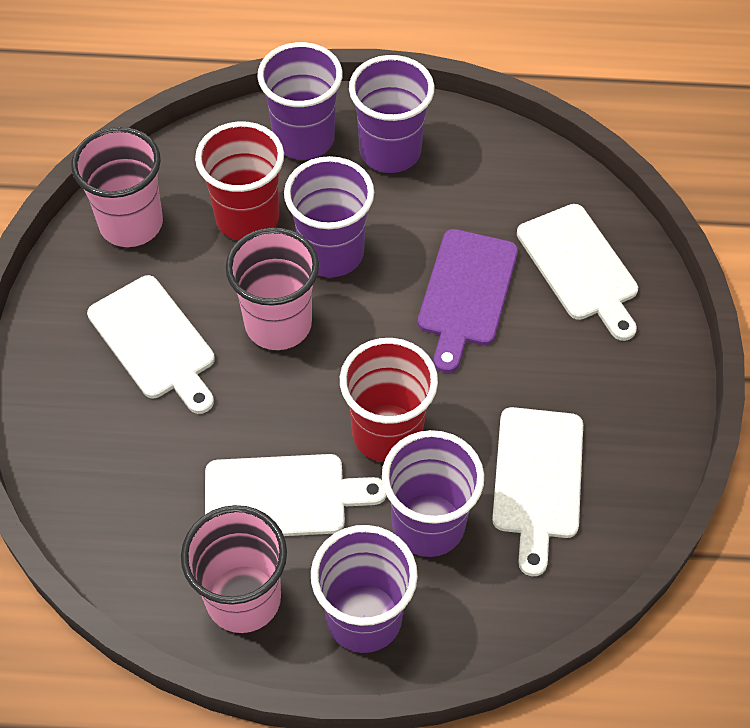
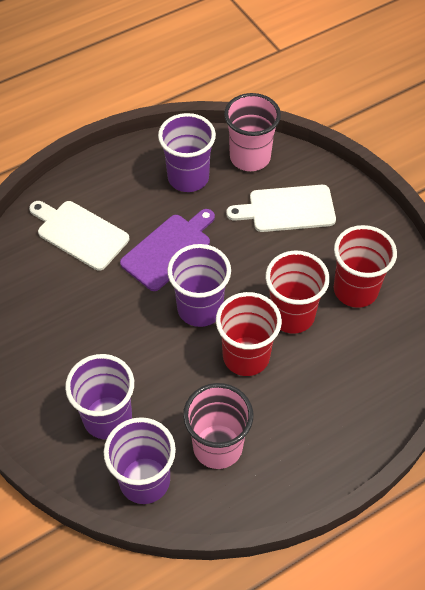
pink cup: 3 -> 2
purple cup: 5 -> 4
red cup: 2 -> 3
white cutting board: 4 -> 2

